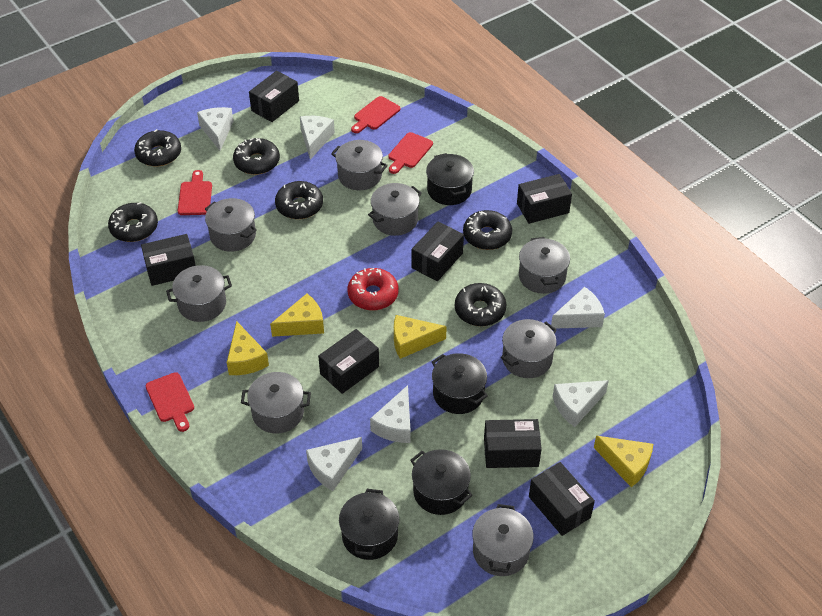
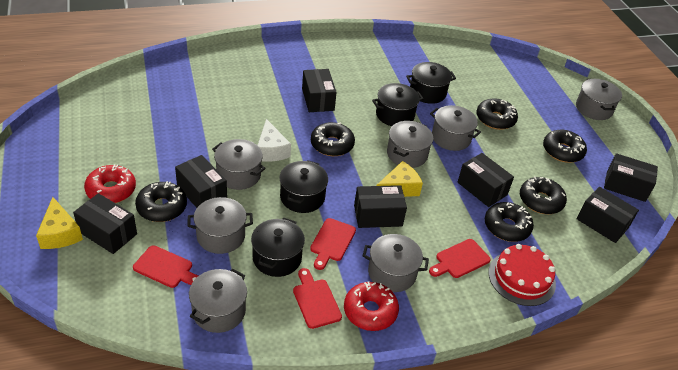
grey pot: 8 -> 7
red cake: 0 -> 1
red donut: 1 -> 2
white cheese: 6 -> 1
yellow cheese: 4 -> 2

